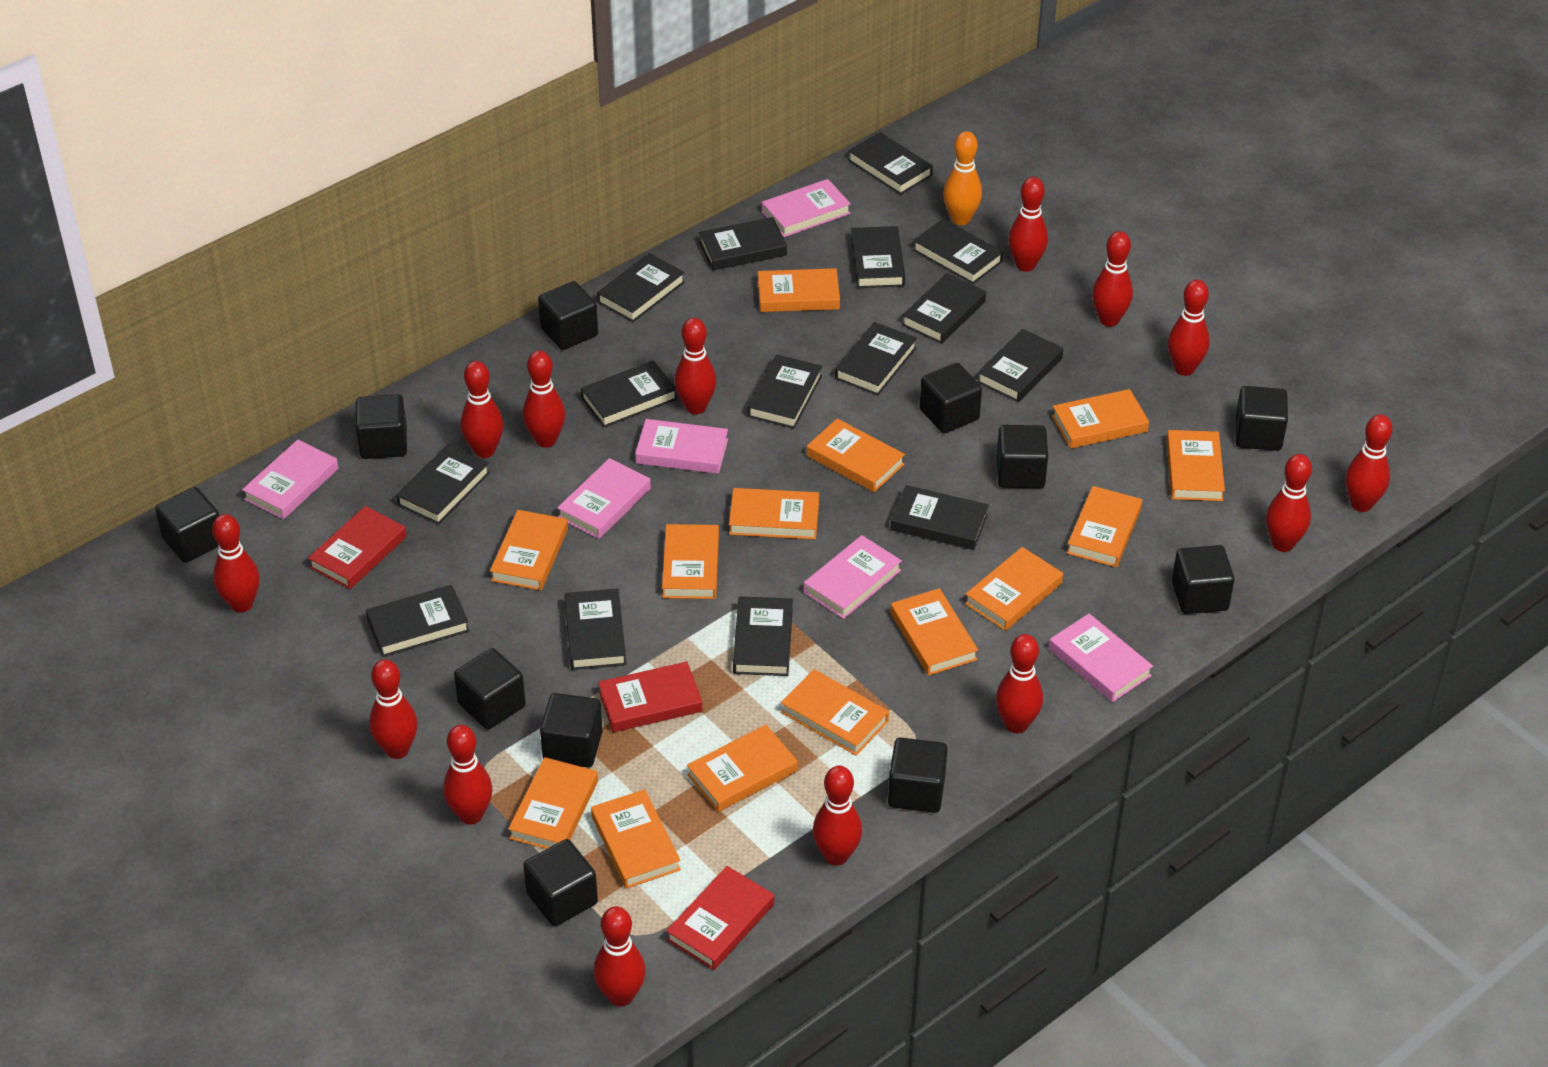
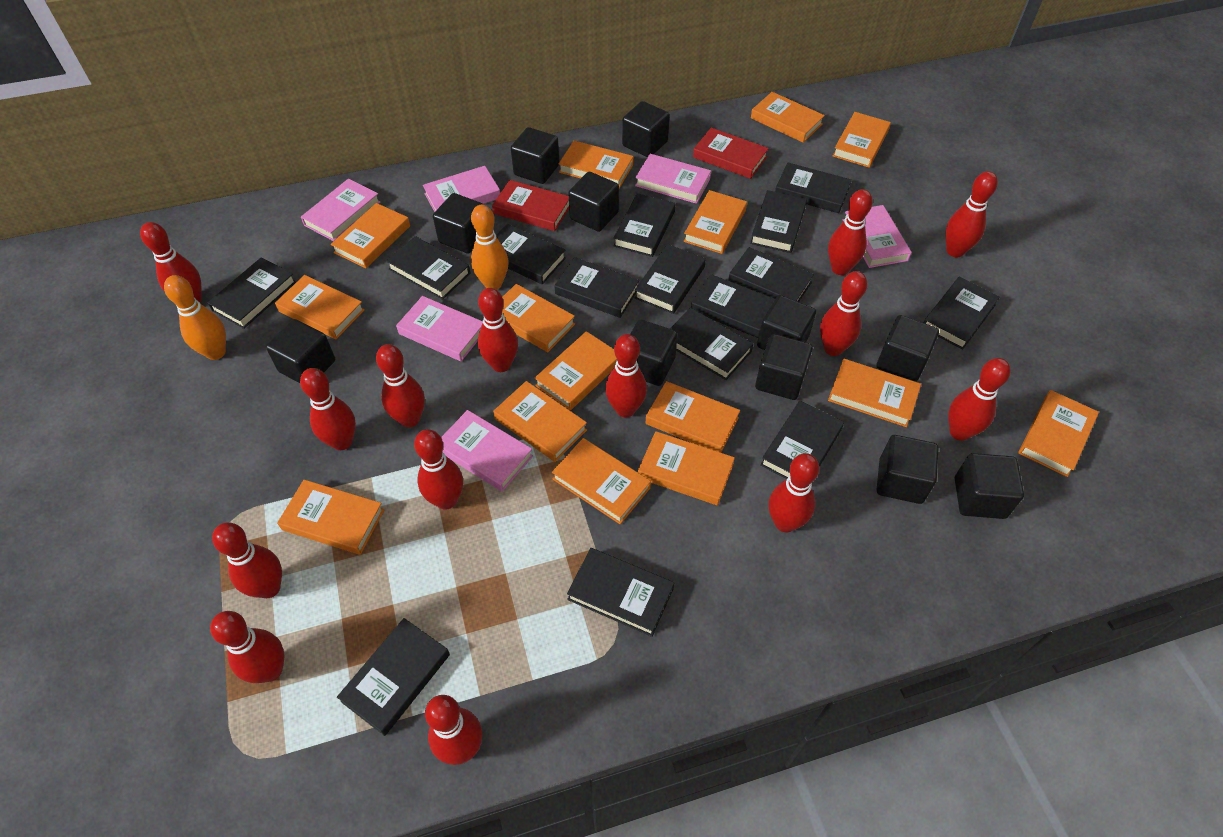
orange book: 14 -> 15
orange bowling pin: 1 -> 2
red book: 3 -> 2

